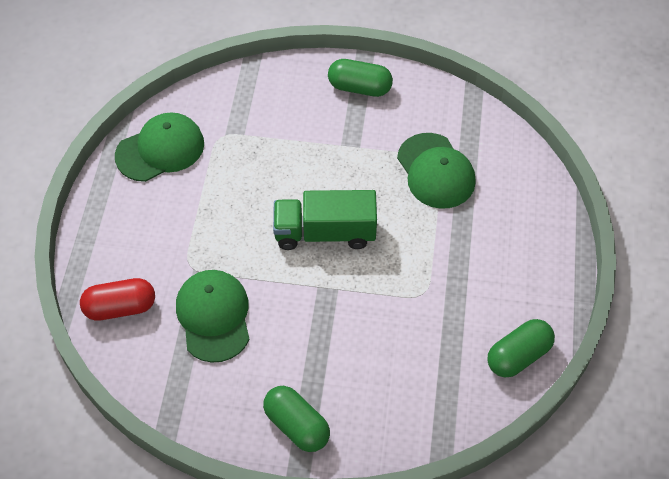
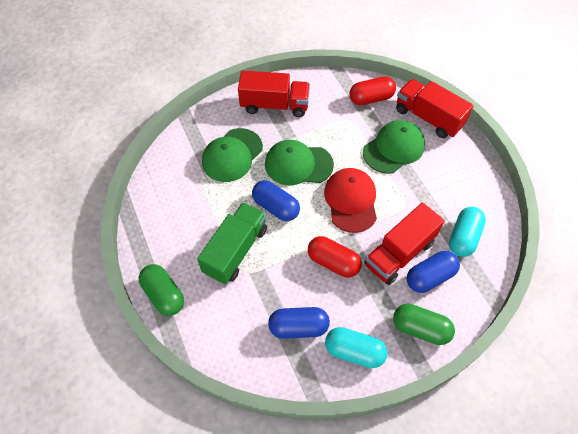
blue capsule: 0 -> 3
green capsule: 3 -> 2
red cap: 0 -> 1
red capsule: 1 -> 2
red truck: 0 -> 3
turquoise capsule: 0 -> 2

